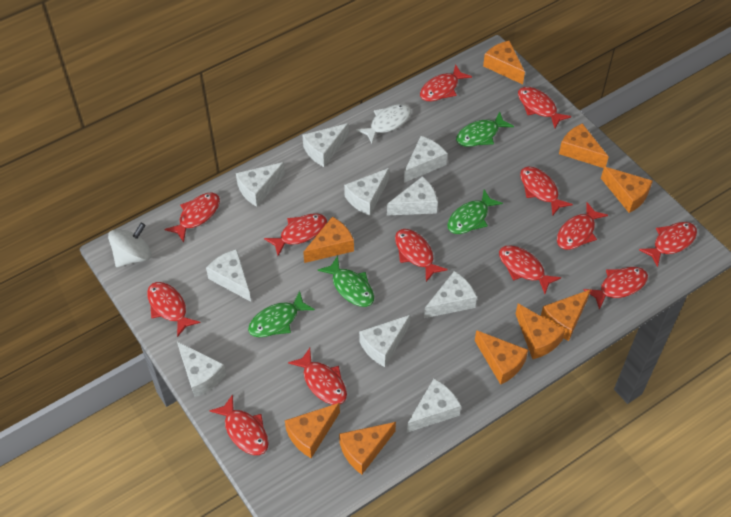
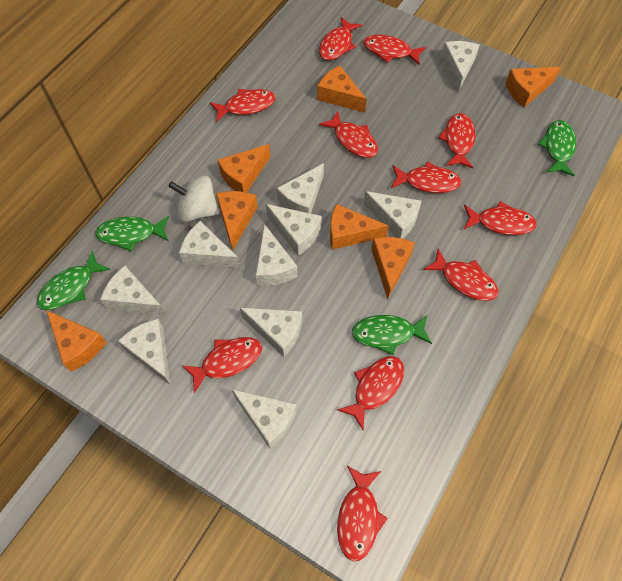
orange cheese: 9 -> 7
red fish: 13 -> 11
white fish: 1 -> 0

